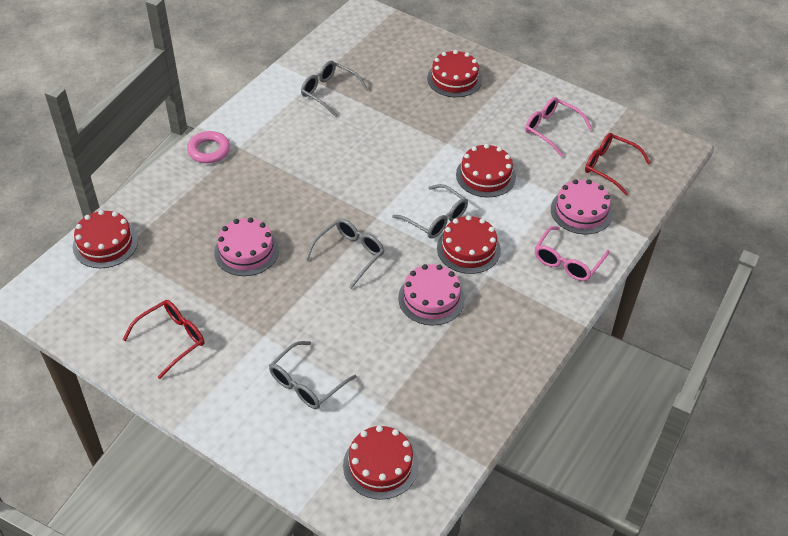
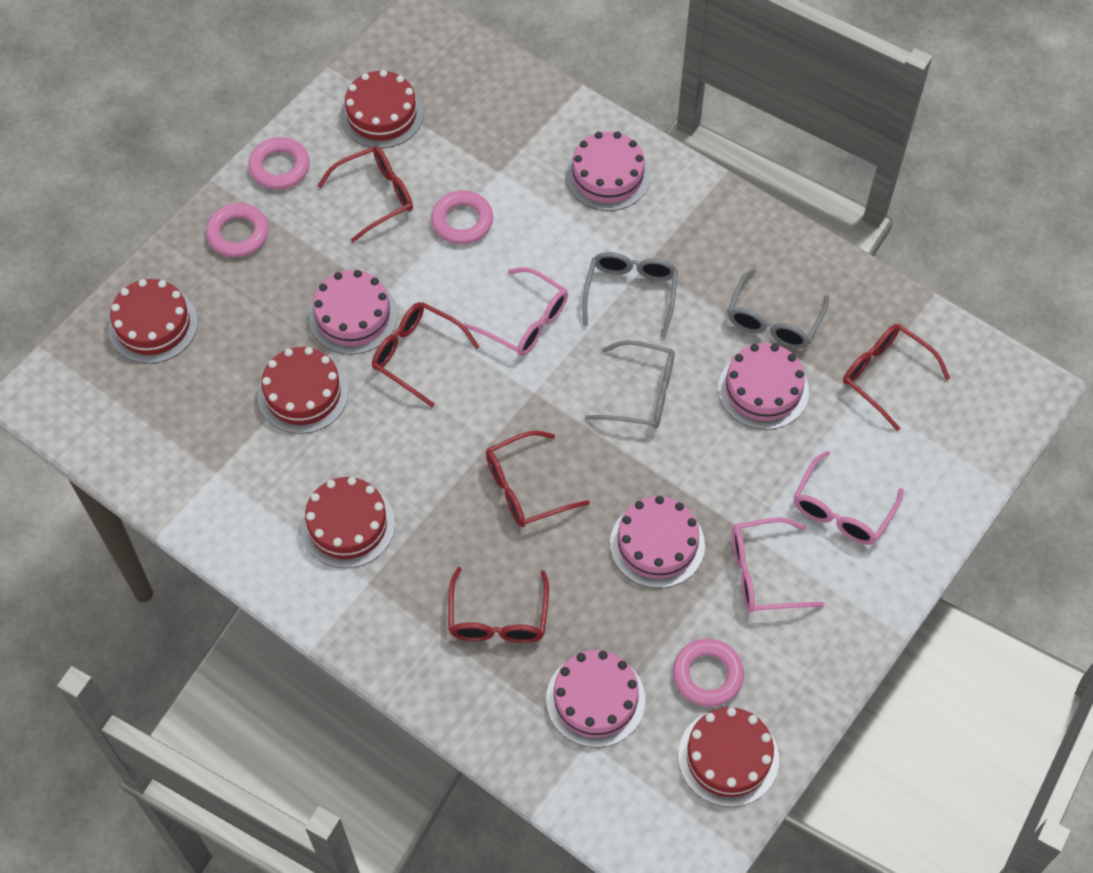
grey glasses: 4 -> 3
pink cake: 3 -> 5
pink glasses: 2 -> 3
pink ring: 1 -> 4
red glasses: 2 -> 5

